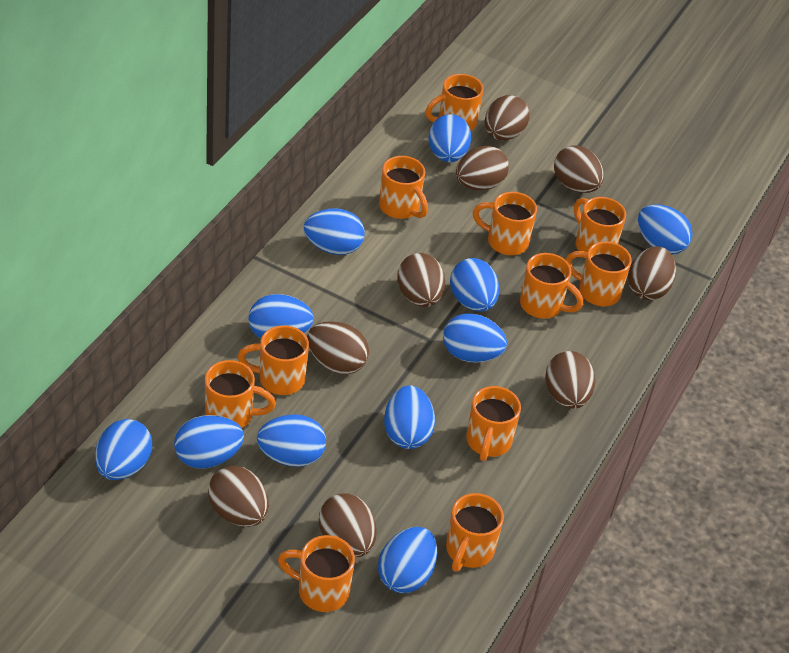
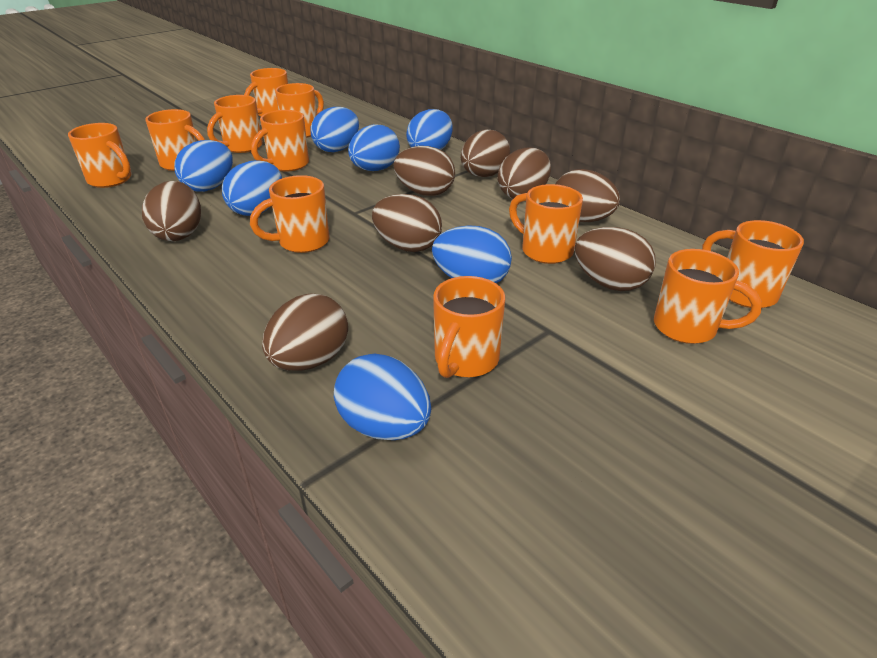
blue egg: 11 -> 7
brown egg: 9 -> 8

